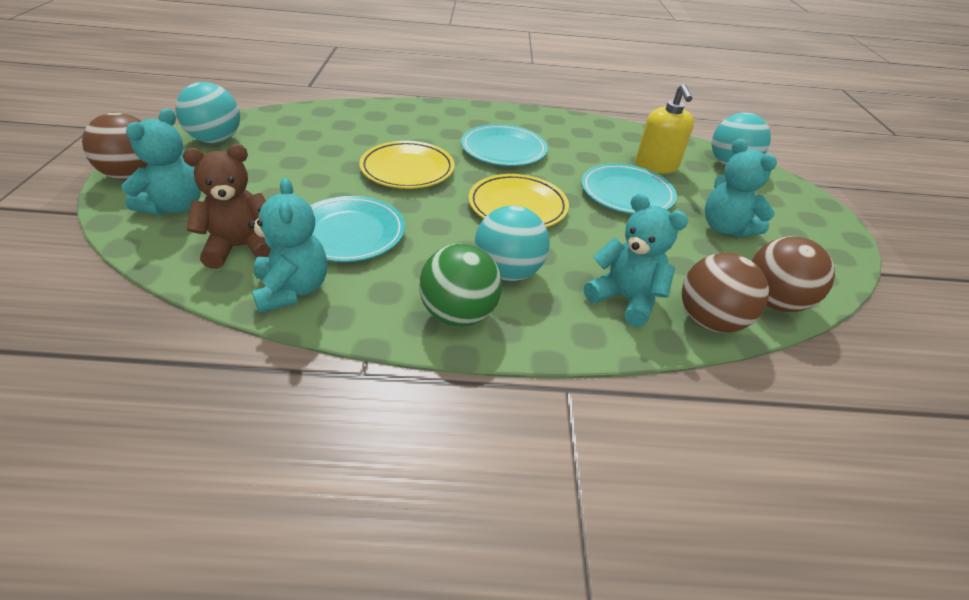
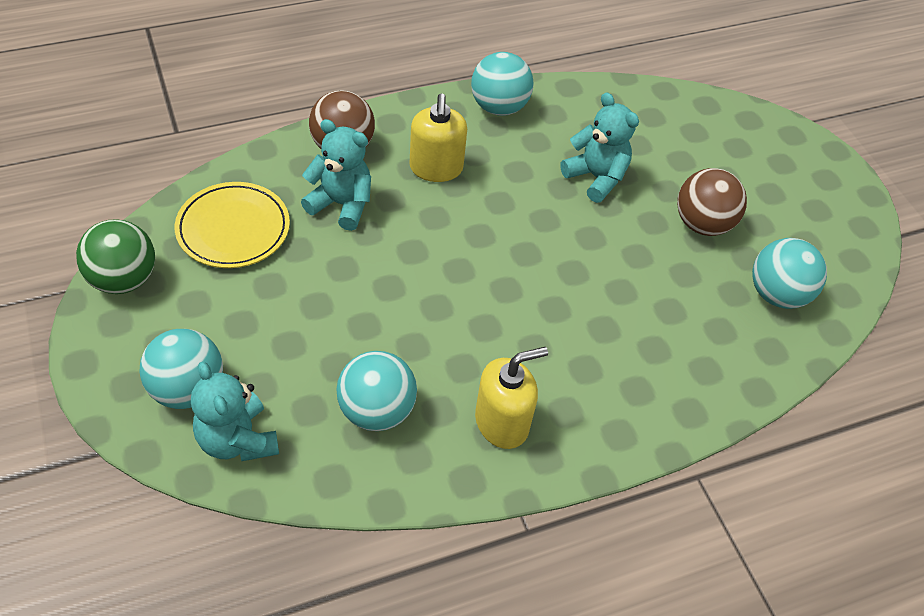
brown ball: 3 -> 2
brown teddy bear: 1 -> 0
turquoise ball: 3 -> 4
turquoise plate: 3 -> 0
turquoise teddy bear: 4 -> 3
yellow plate: 2 -> 1
yellow soap dispenser: 1 -> 2

